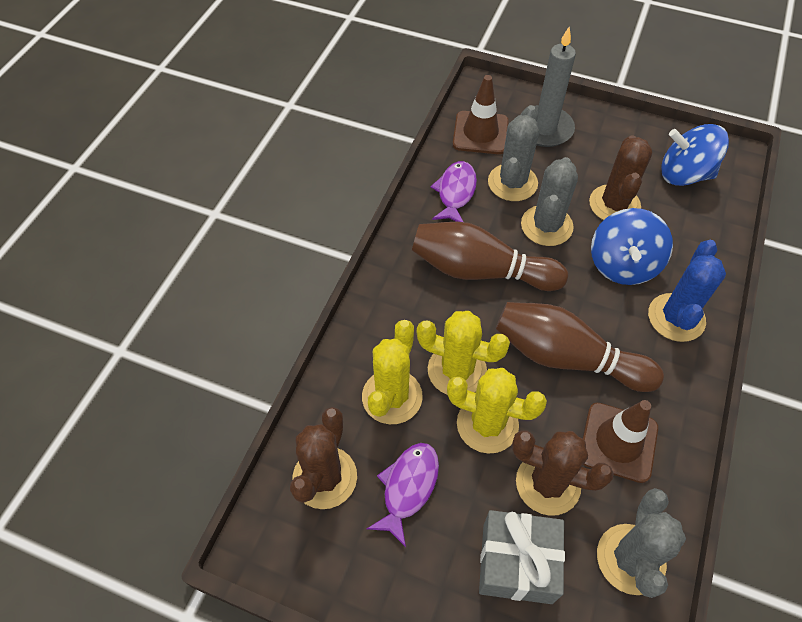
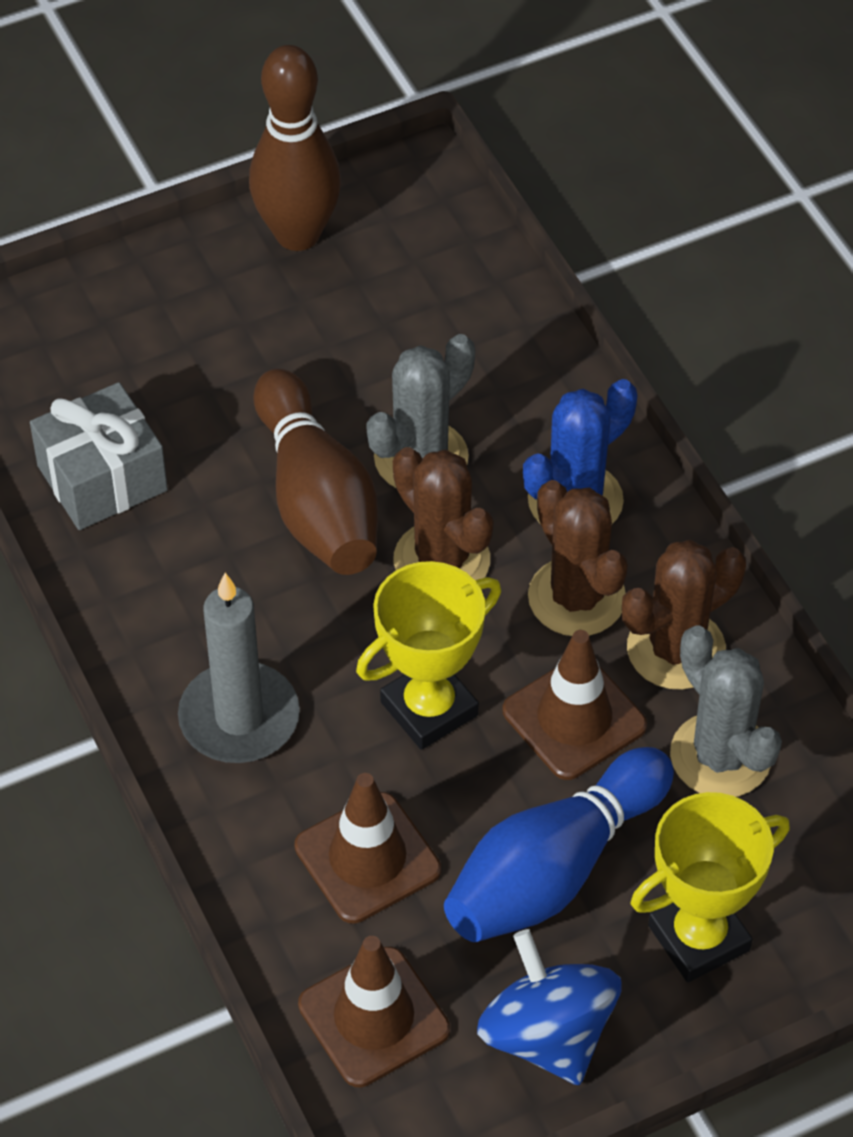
blue bowling pin: 0 -> 1
blue spinning top: 2 -> 1
brown traffic cone: 2 -> 3
grey cactus: 3 -> 2
purple fish: 2 -> 0
yellow cactus: 3 -> 0
yellow trophy: 0 -> 2

